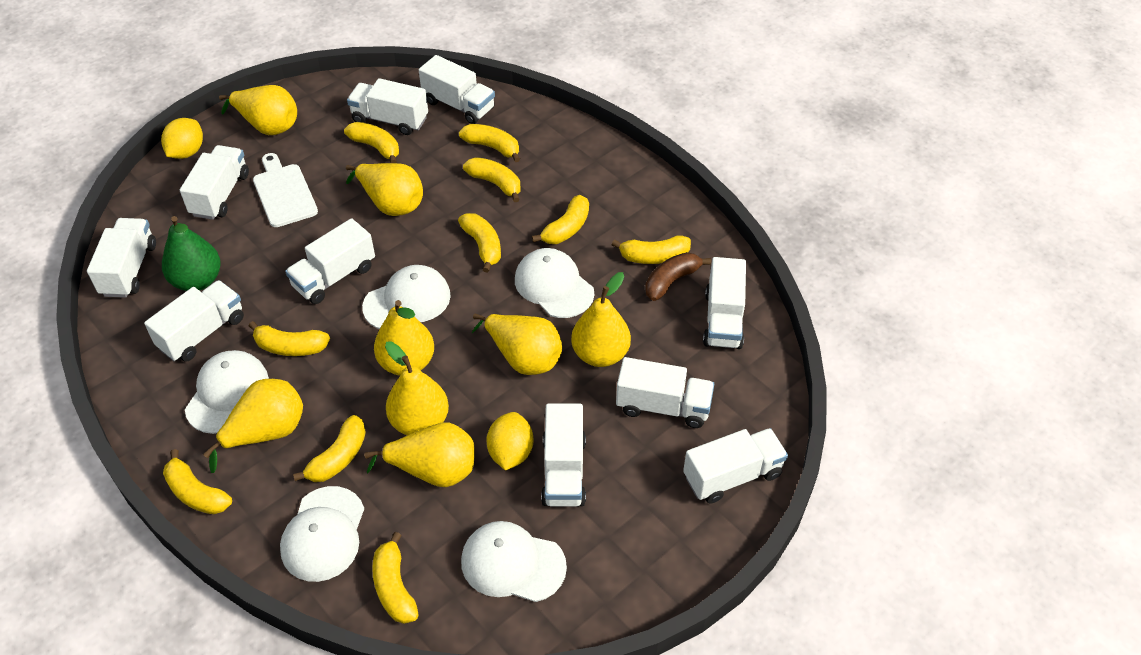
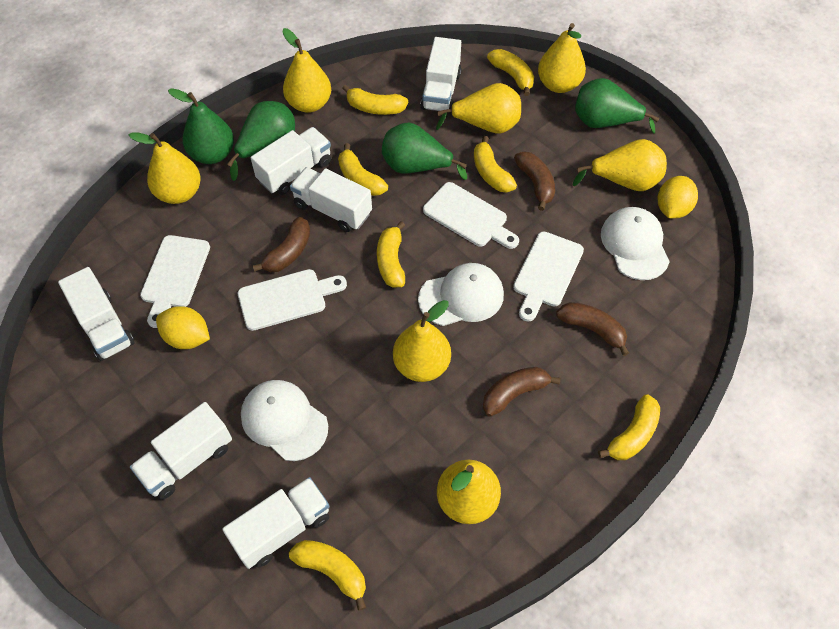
brown banana: 1 -> 4
green pear: 1 -> 4
white cap: 5 -> 3
white cutting board: 1 -> 4
white truck: 10 -> 6
yellow banana: 10 -> 7
yellow pear: 8 -> 7

